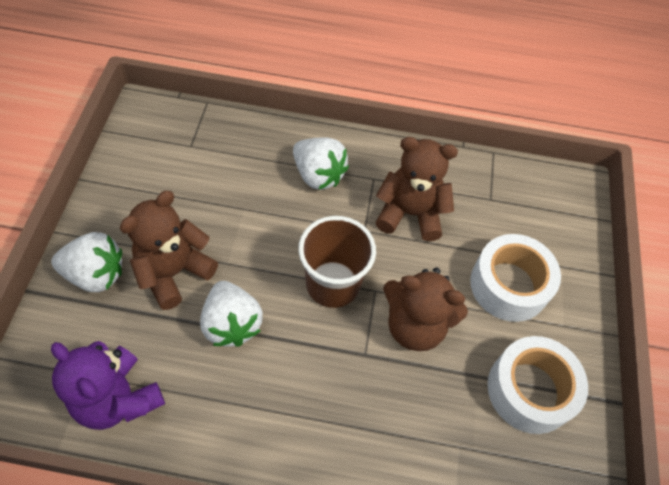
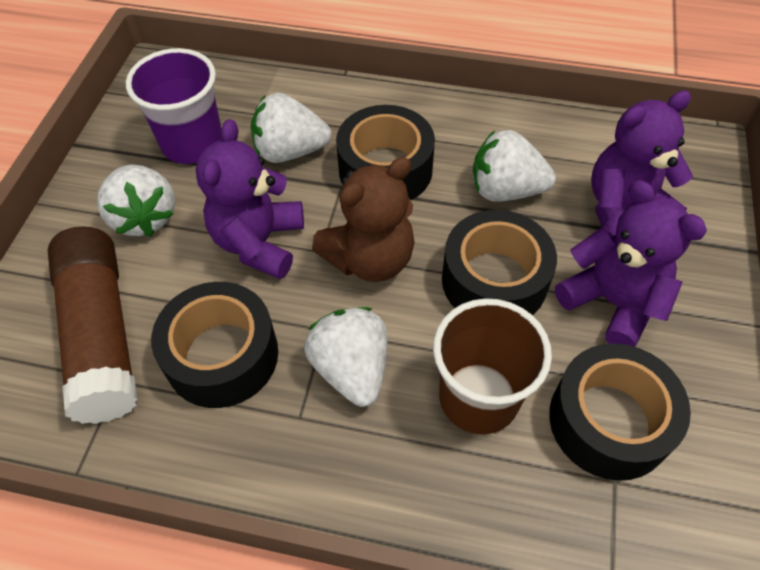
black tape: 0 -> 4
brown glue stick: 0 -> 1
brown teddy bear: 3 -> 1
purple cup: 0 -> 1
purple teddy bear: 1 -> 3
white strawberry: 3 -> 4
white tape: 2 -> 0

